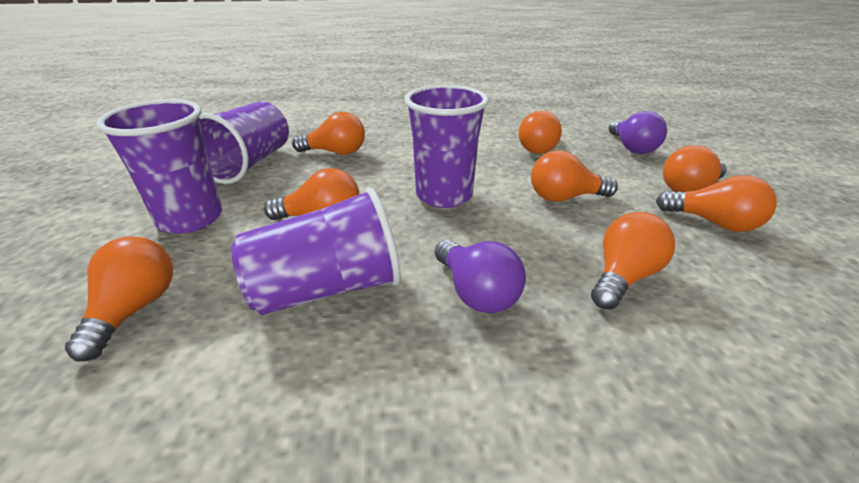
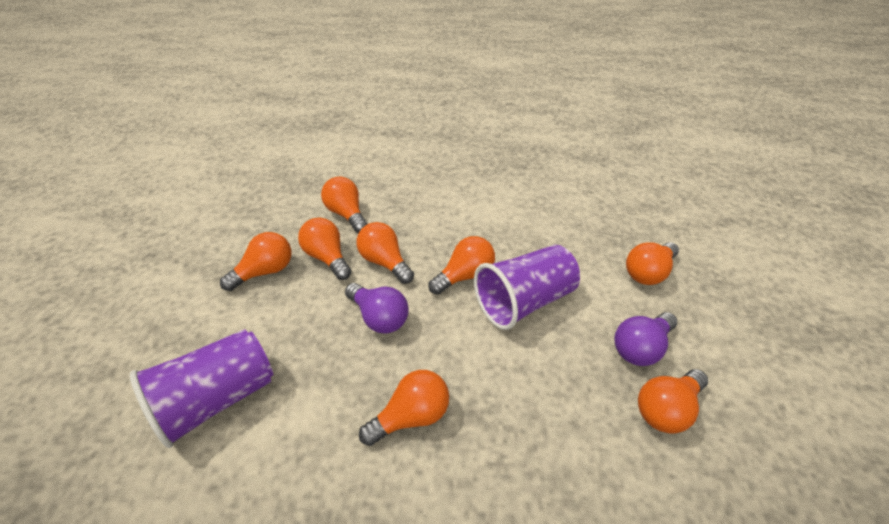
purple cup: 4 -> 2

